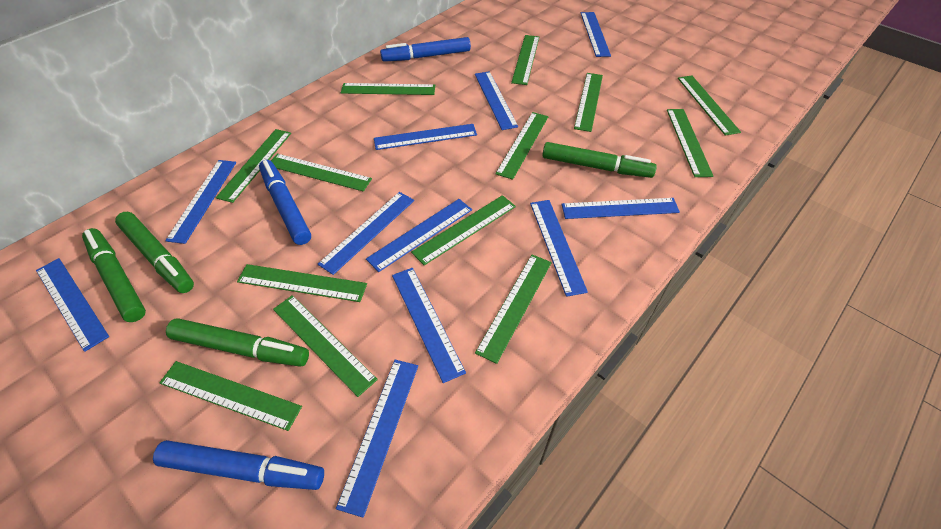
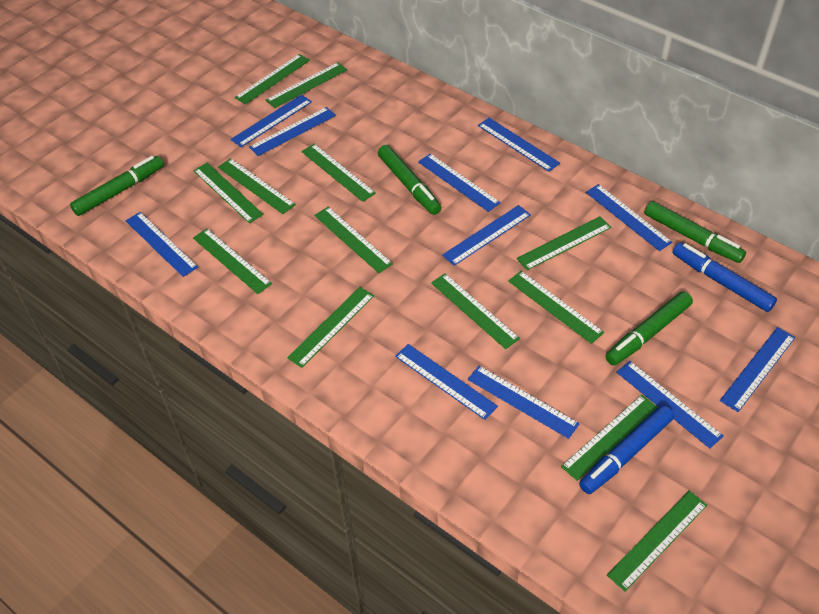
blue marker: 3 -> 2

